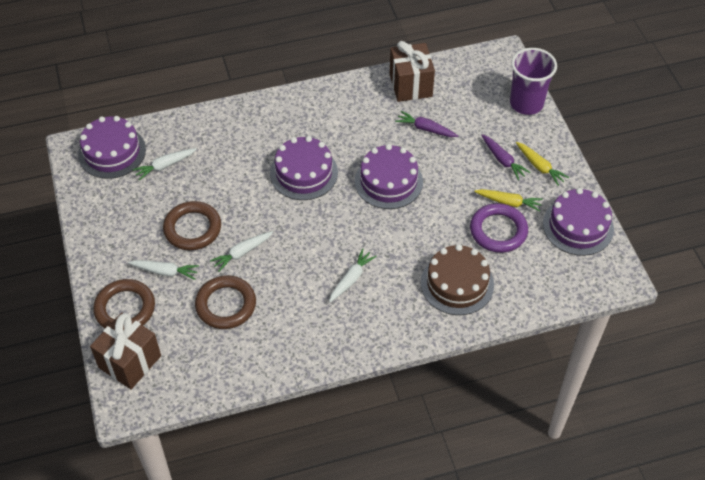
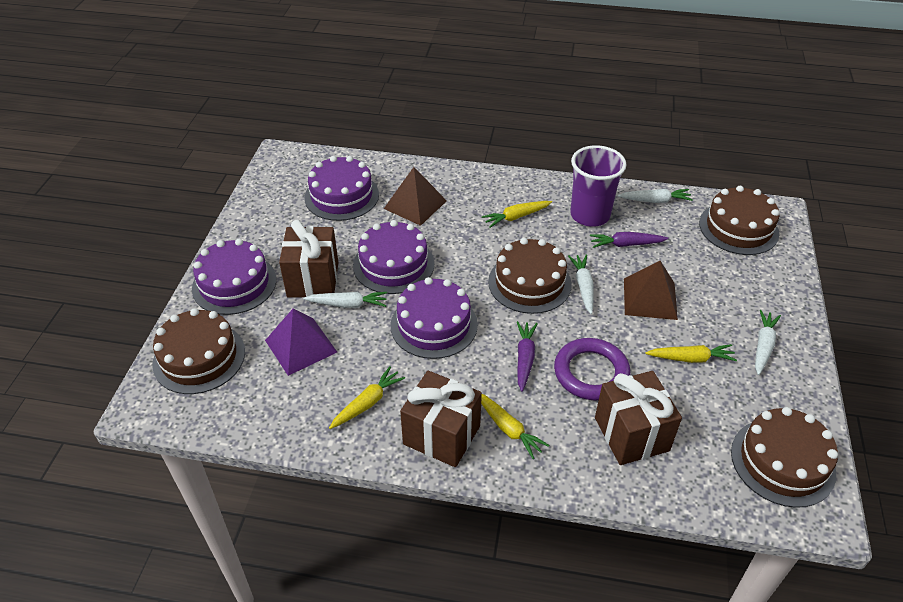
brown cake: 1 -> 4
brown gift: 2 -> 3
brown pyramid: 0 -> 2
brown ring: 3 -> 0
purple pyramid: 0 -> 1
yellow carrot: 2 -> 4

